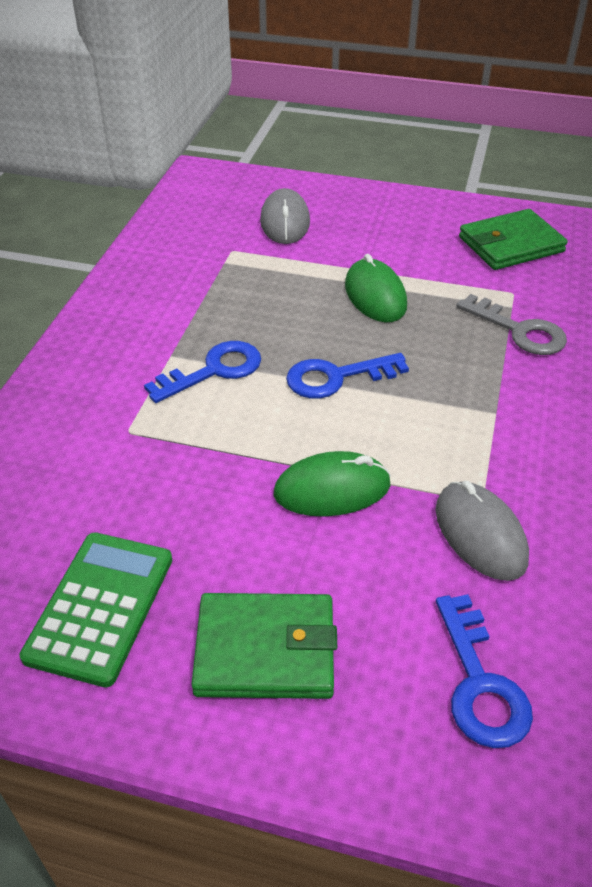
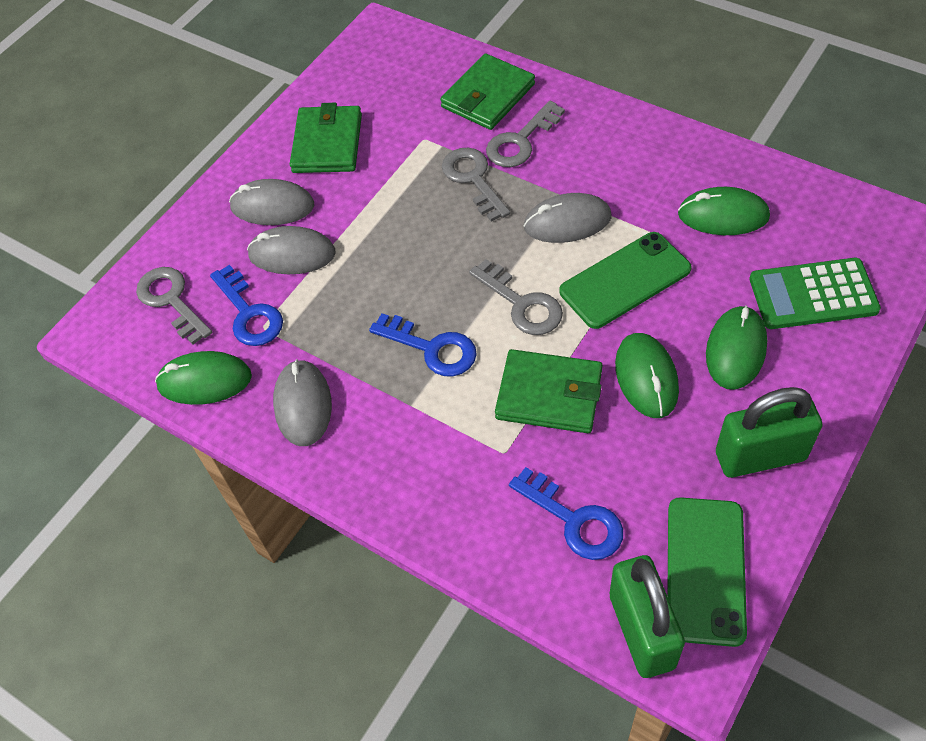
green mouse: 2 -> 4
green padlock: 0 -> 2
green phone: 0 -> 2
green wallet: 2 -> 3
grey key: 1 -> 4
grey mouse: 2 -> 4

